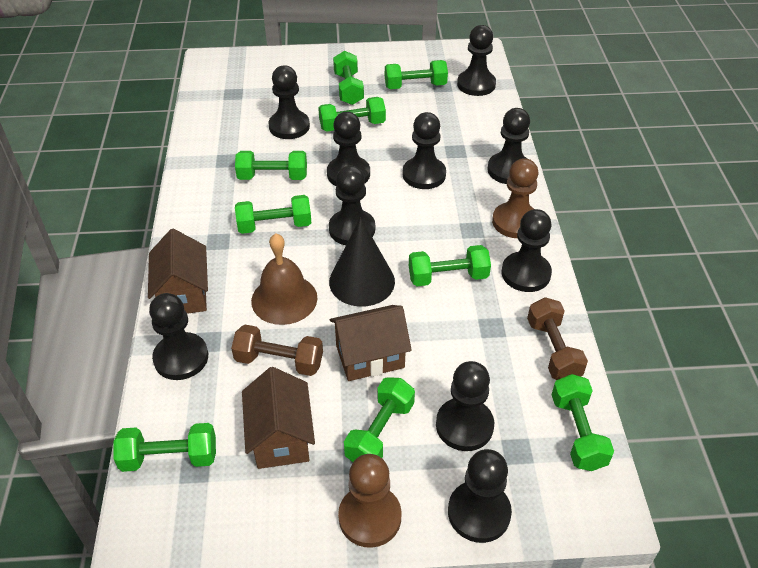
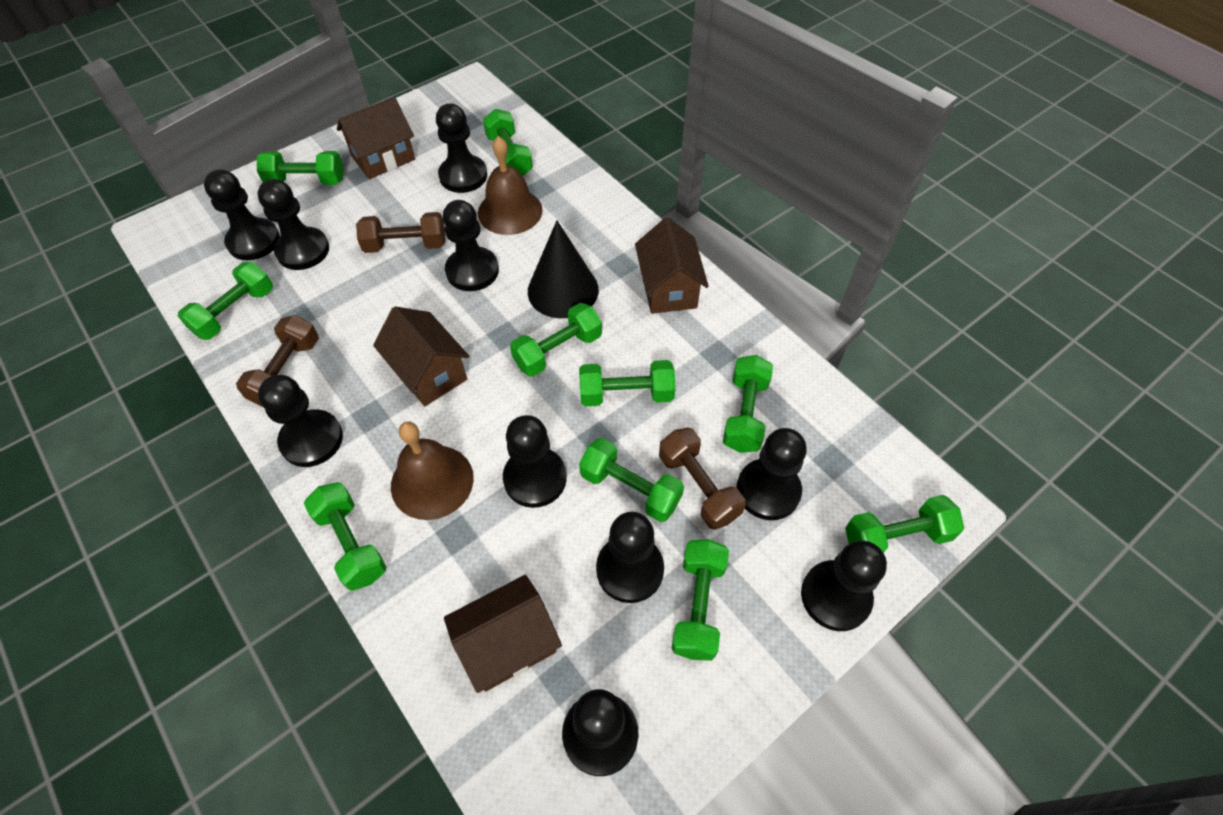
brown bell: 1 -> 2
brown dumbbell: 2 -> 3
brown house: 3 -> 4
brown pawn: 2 -> 0
green dumbbell: 9 -> 10

